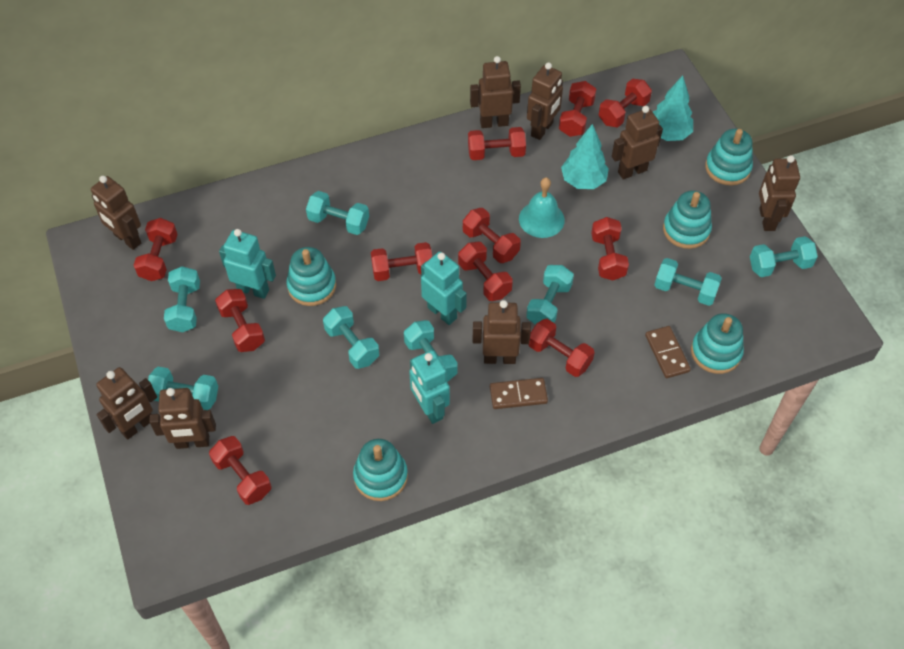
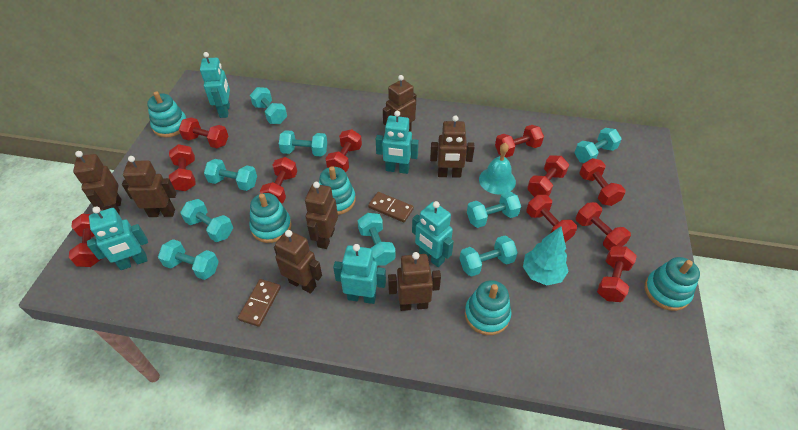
brown robot: 8 -> 7
turquoise dumbbell: 8 -> 9
turquoise robot: 3 -> 5
turquoise tree: 2 -> 1

